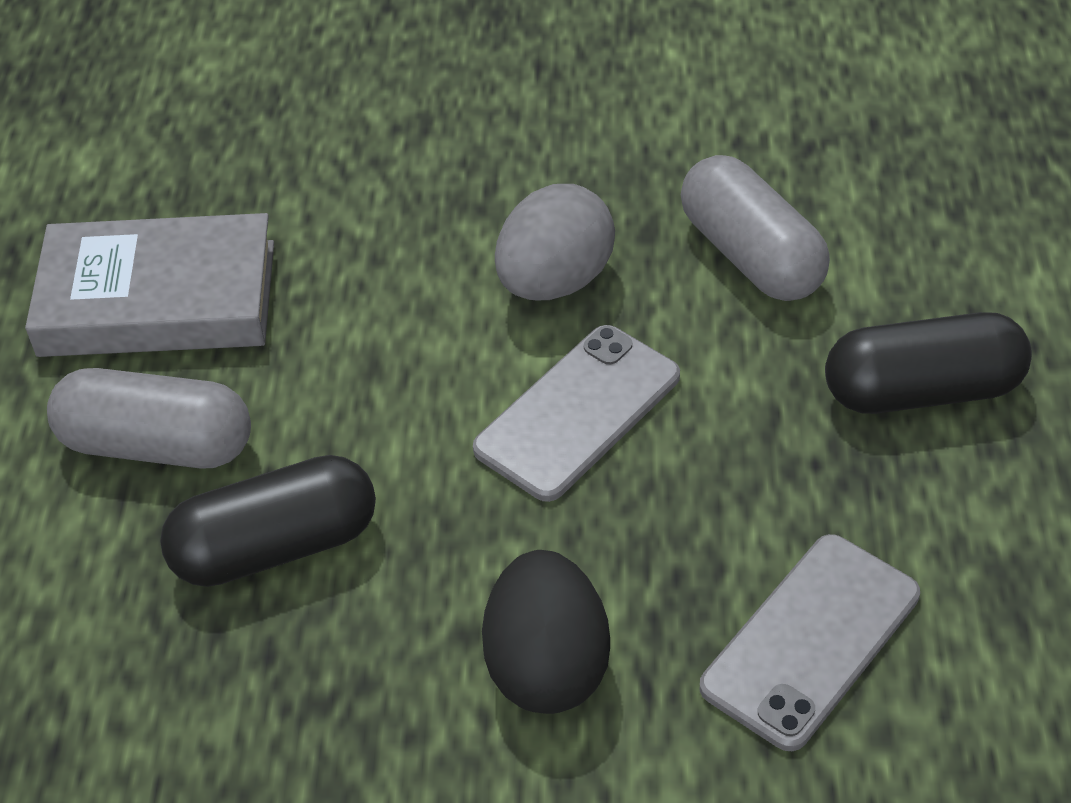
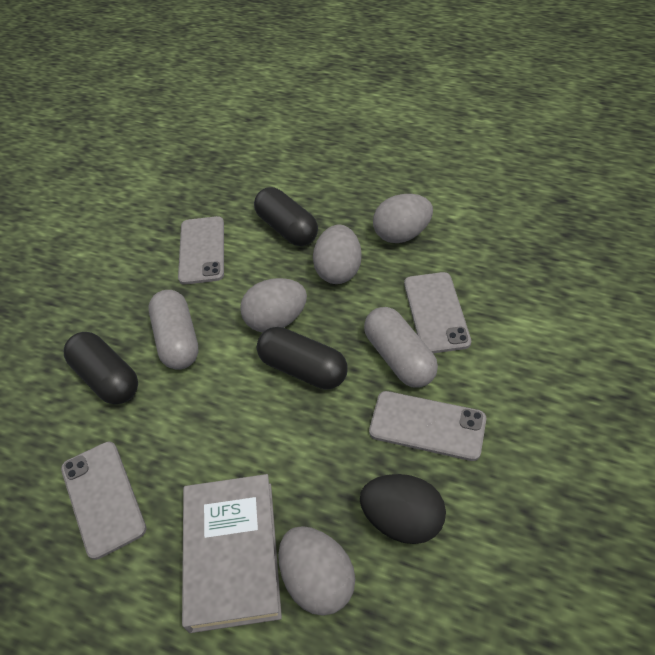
black capsule: 2 -> 3
grey egg: 1 -> 4
grey phone: 2 -> 4

